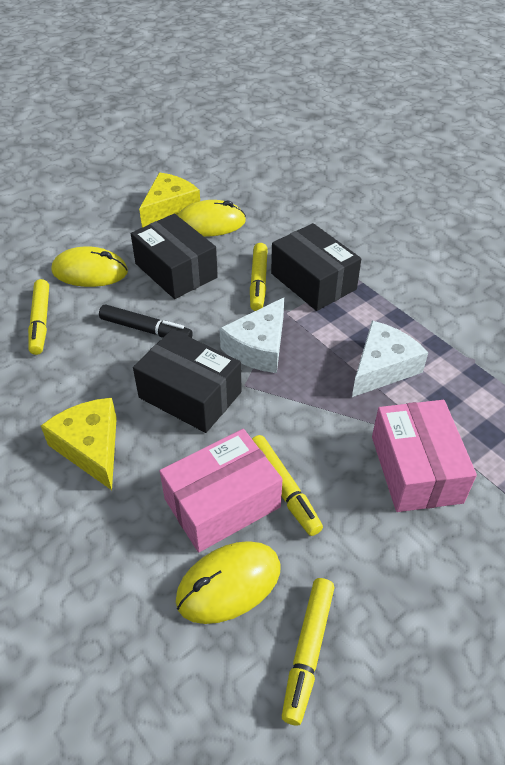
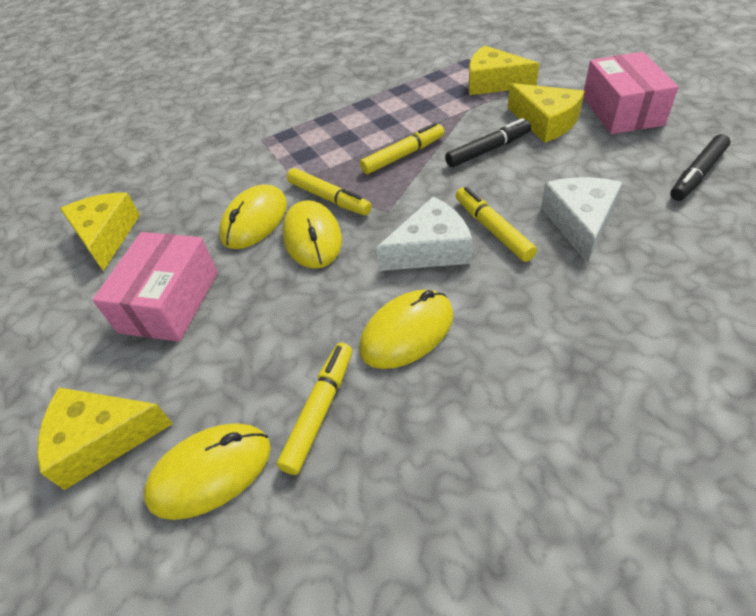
black box: 3 -> 0
black marker: 1 -> 2
yellow cheese: 2 -> 4
yellow mouse: 3 -> 4

